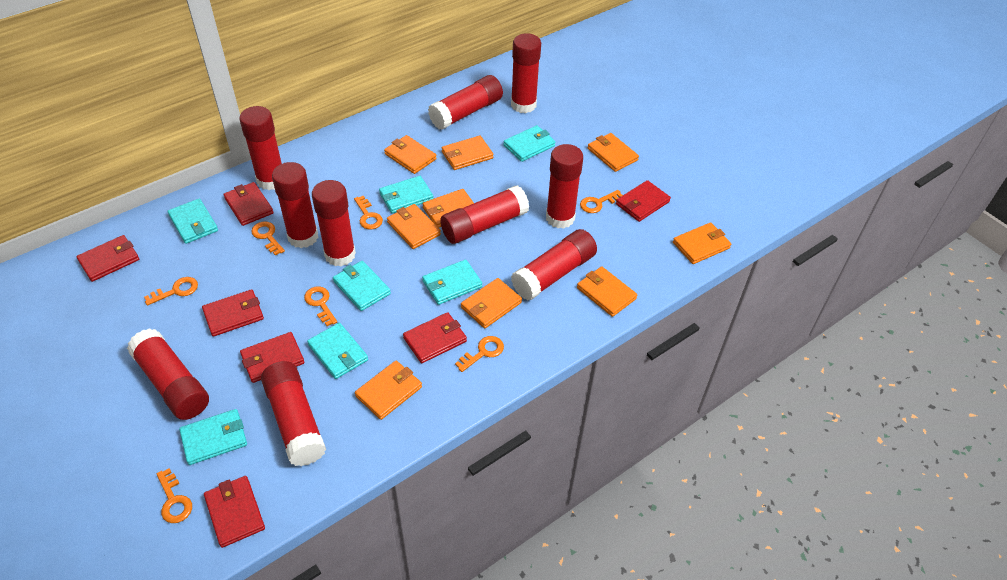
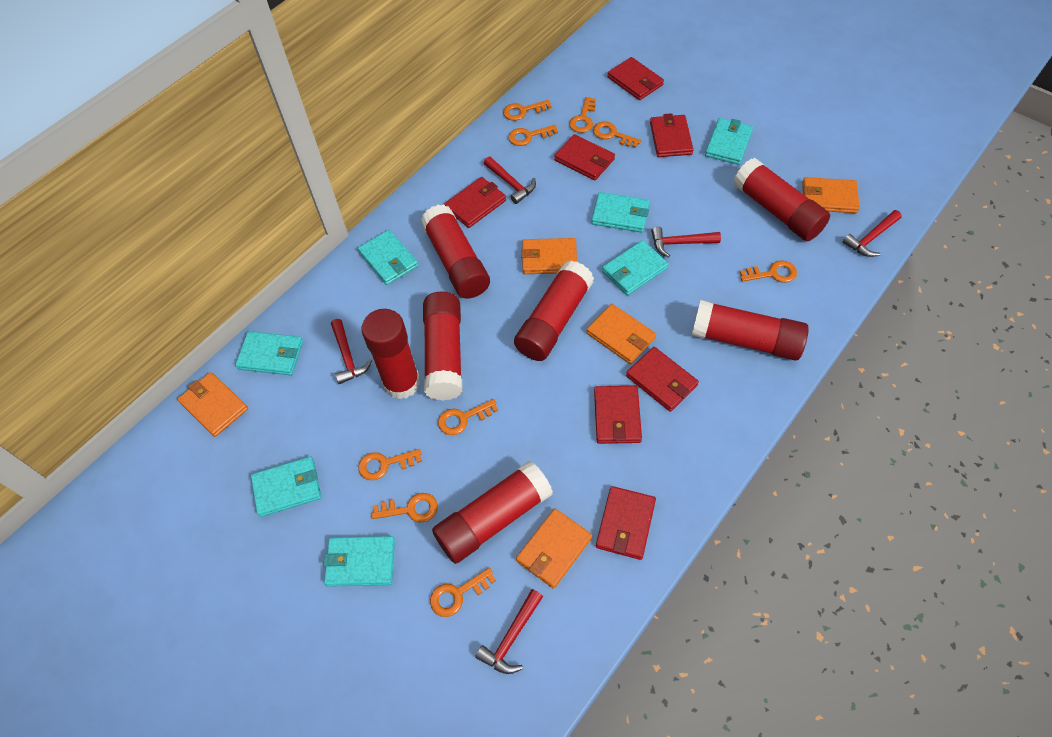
orange key: 7 -> 9
orange wallet: 9 -> 5
red glue stick: 10 -> 7
red hammer: 0 -> 5

